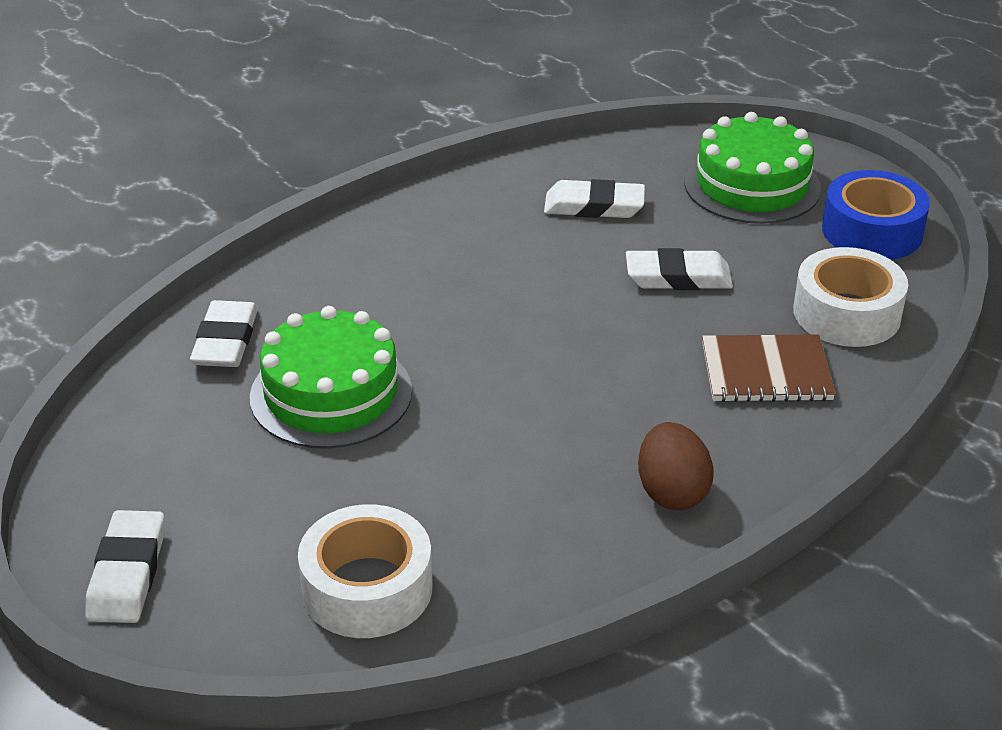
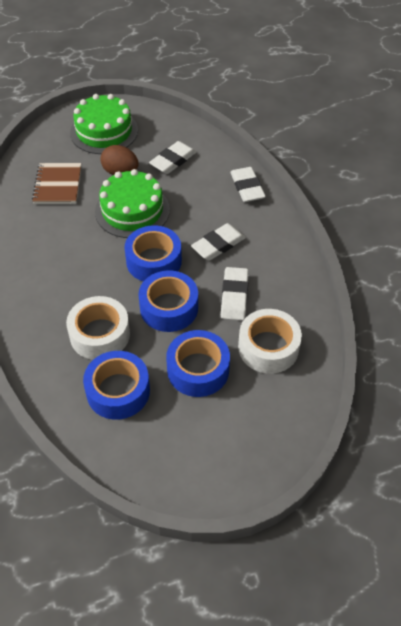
blue tape: 1 -> 4

